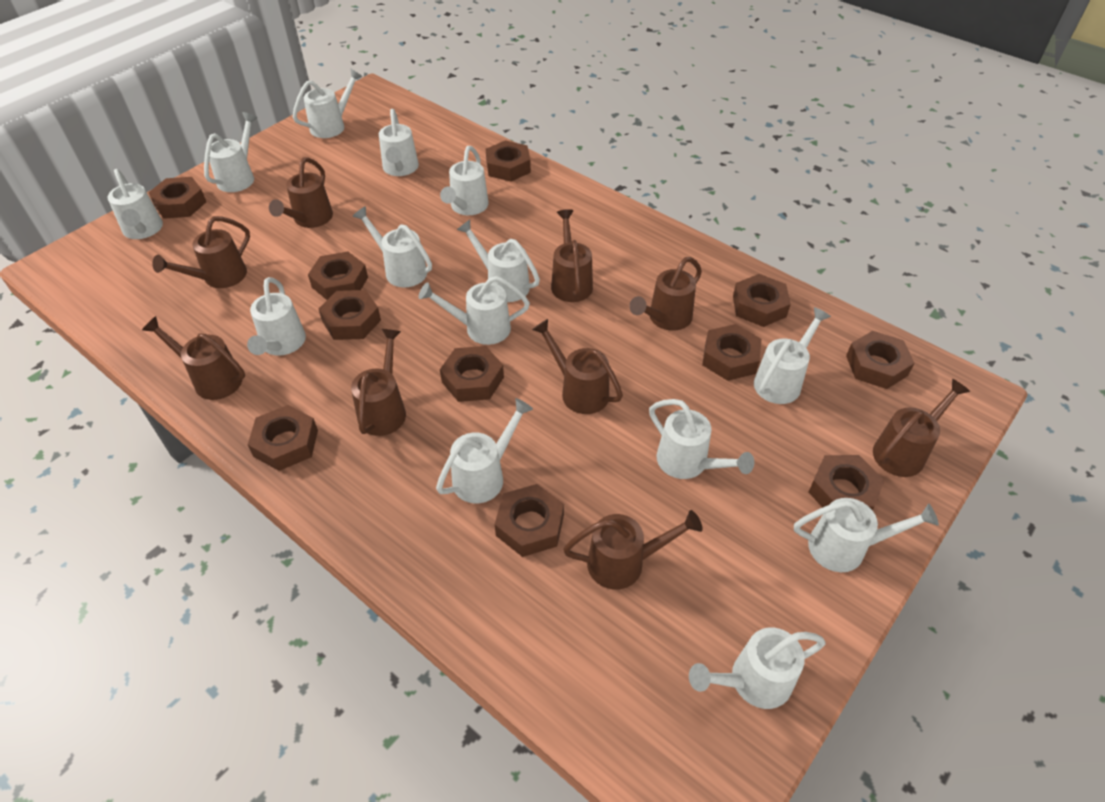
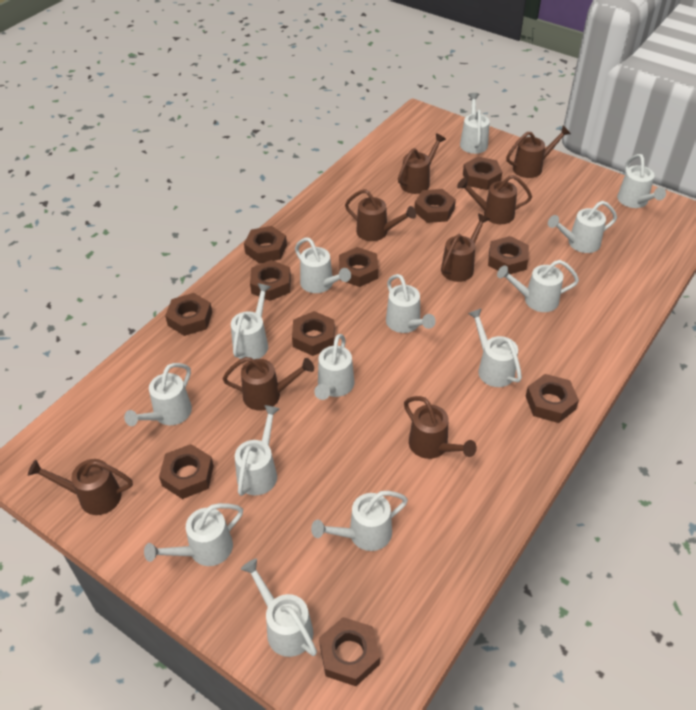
brown watering can: 9 -> 8

